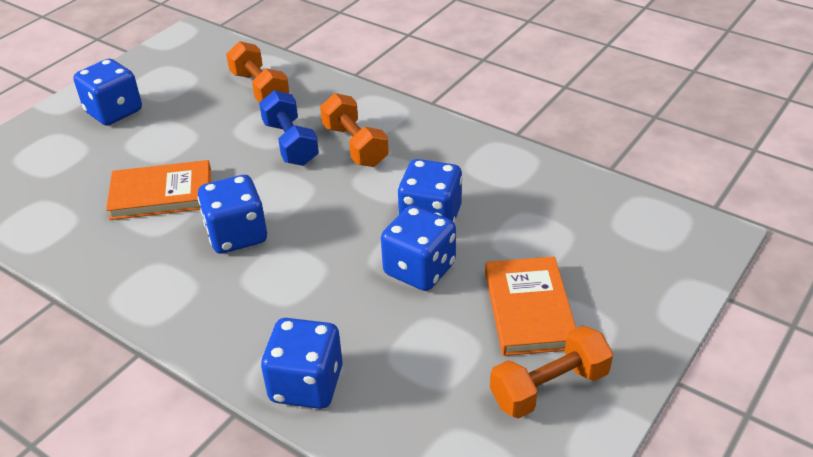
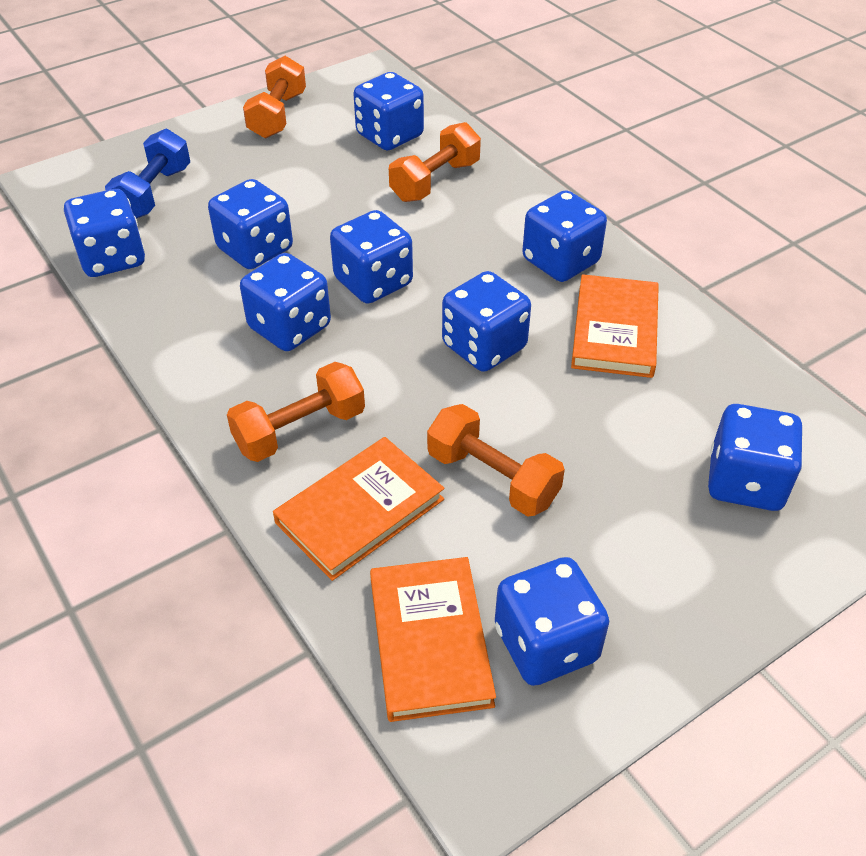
blue dice: 5 -> 9
orange book: 2 -> 3
orange dumbbell: 3 -> 4

